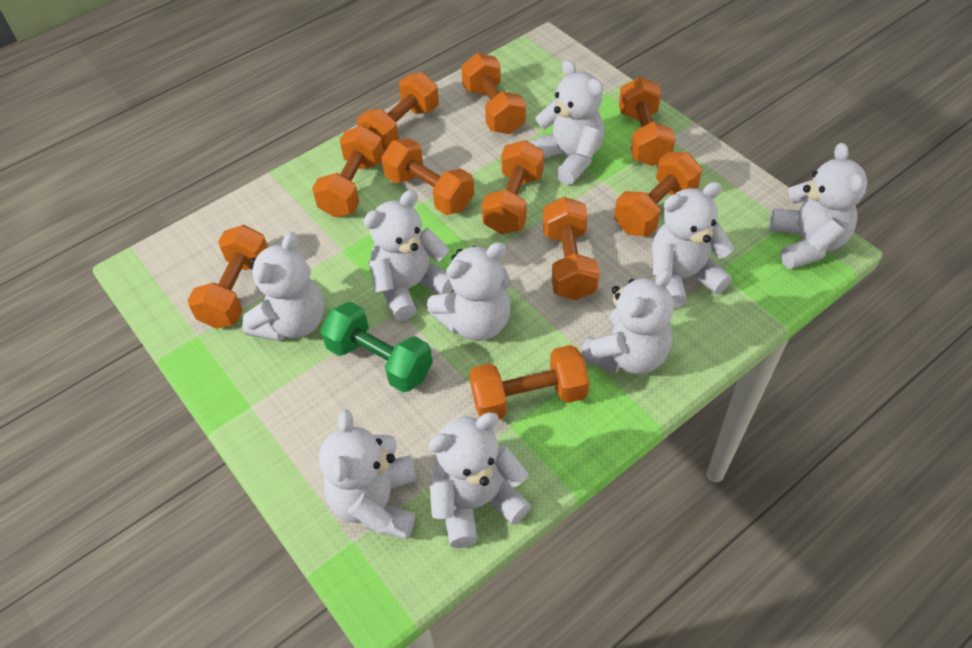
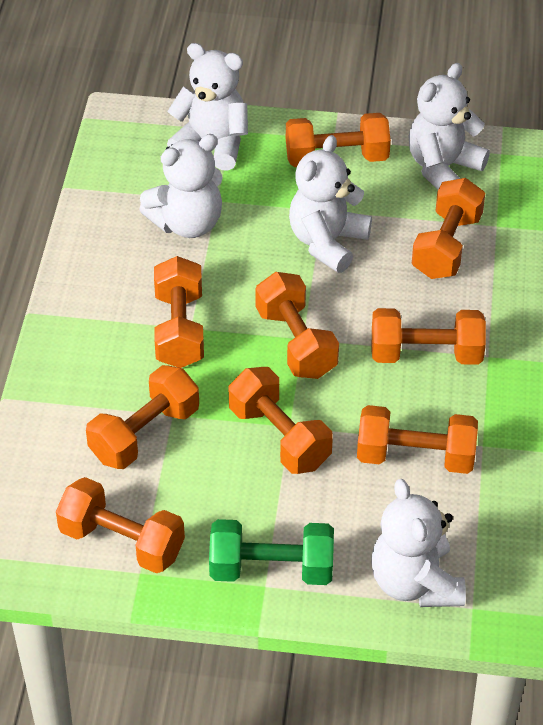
orange dumbbell: 10 -> 9
white teddy bear: 9 -> 5

